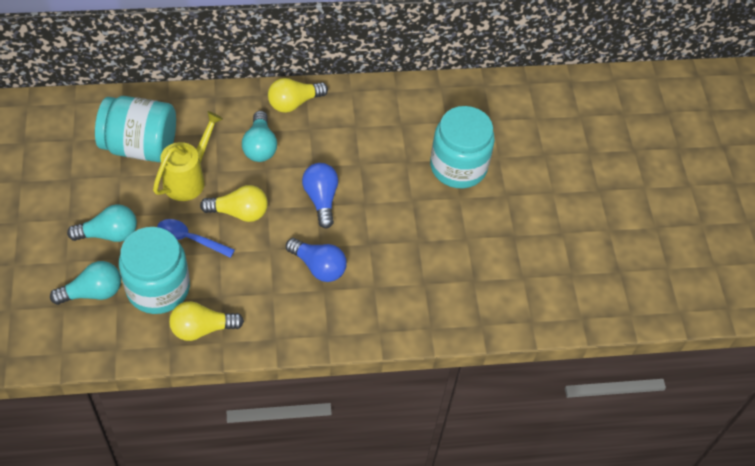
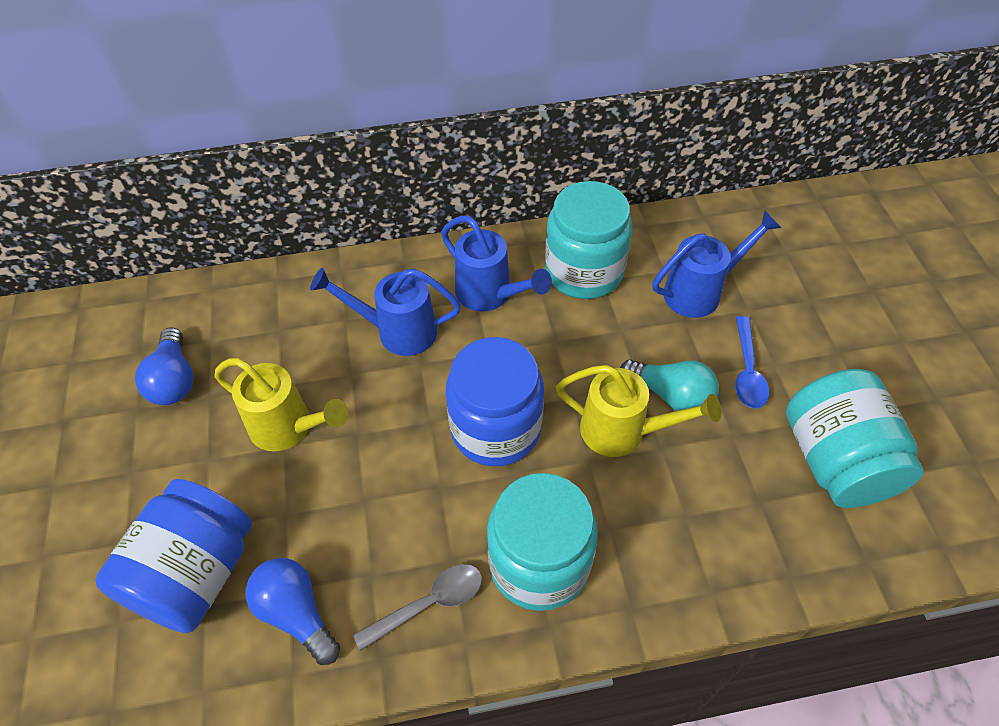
blue jar: 0 -> 2
blue watering can: 0 -> 3
grey spoon: 0 -> 1
turquoise light bulb: 3 -> 1
yellow light bulb: 3 -> 0
yellow watering can: 1 -> 2

